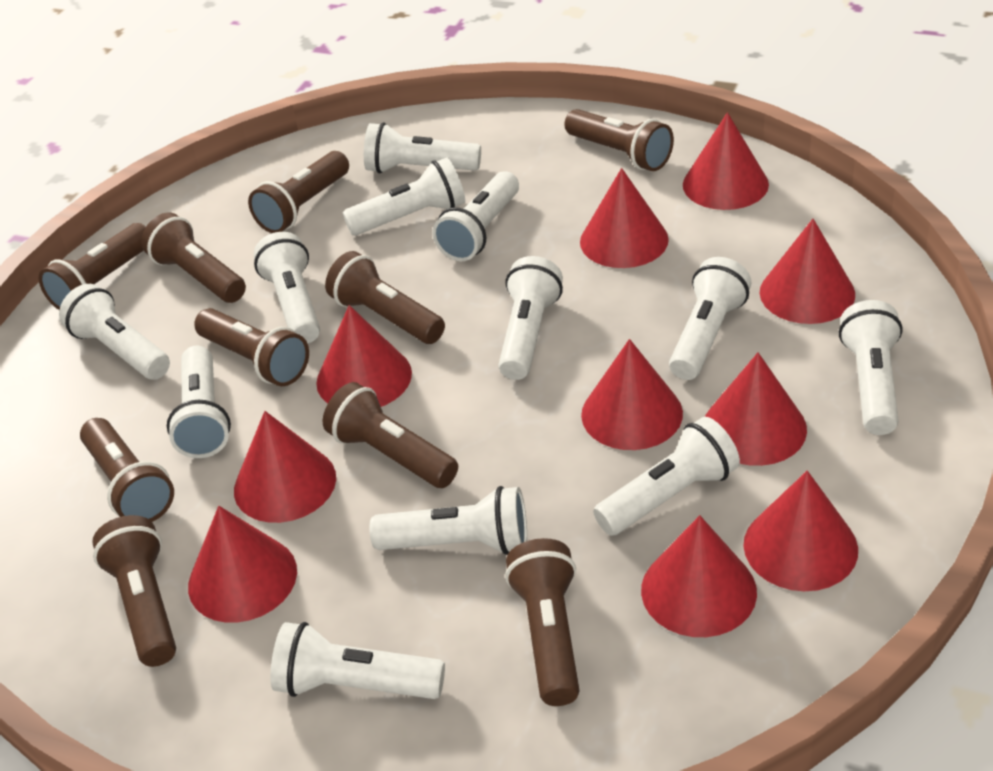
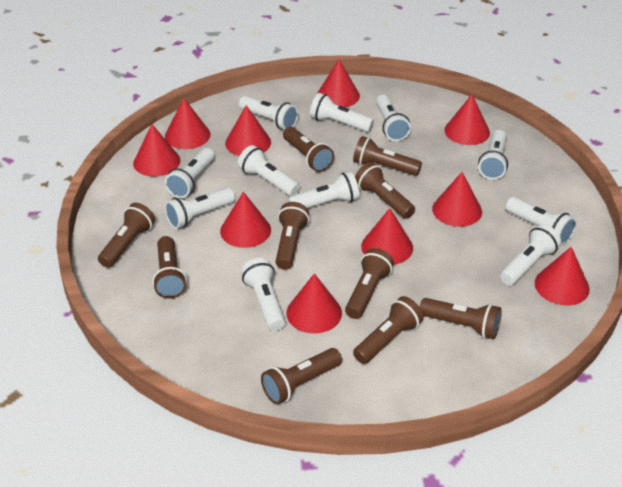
white flashlight: 12 -> 11

